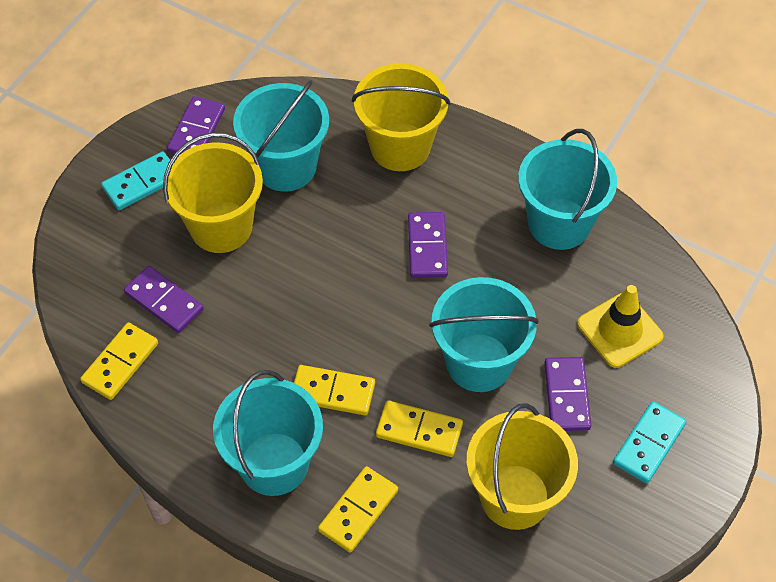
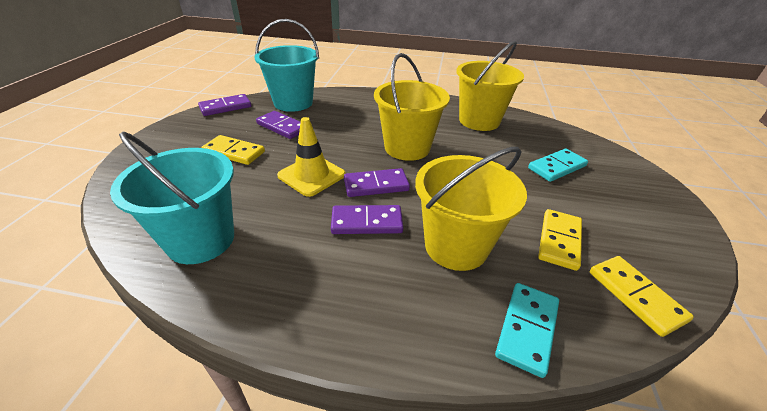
turquoise bucket: 4 -> 2
yellow domino: 4 -> 3

